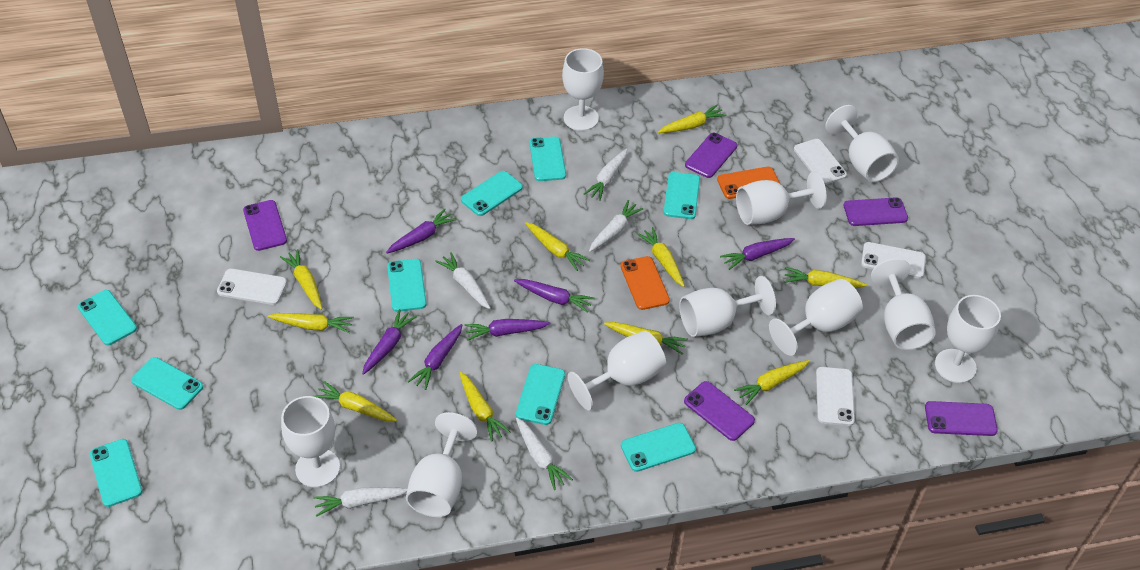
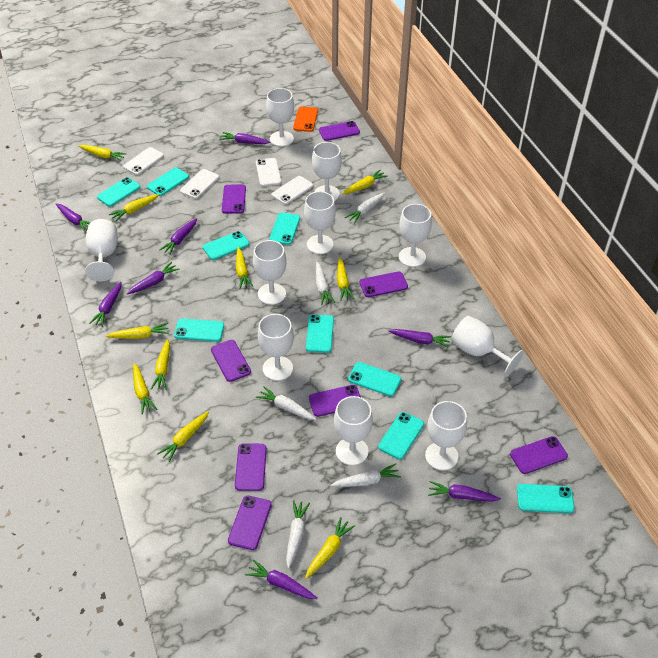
orange phone: 2 -> 1
purple carrot: 6 -> 8
purple phone: 5 -> 8

